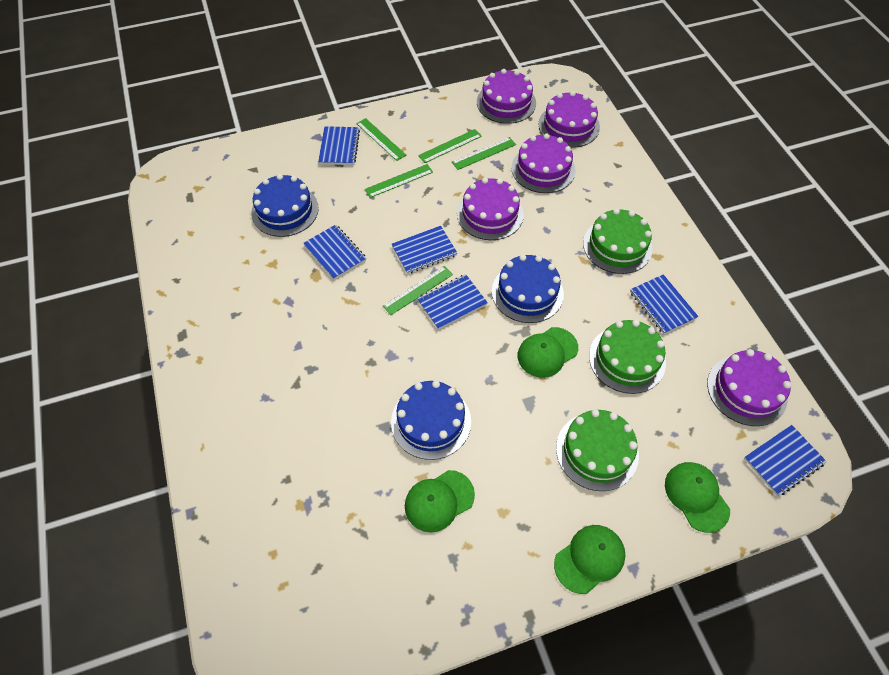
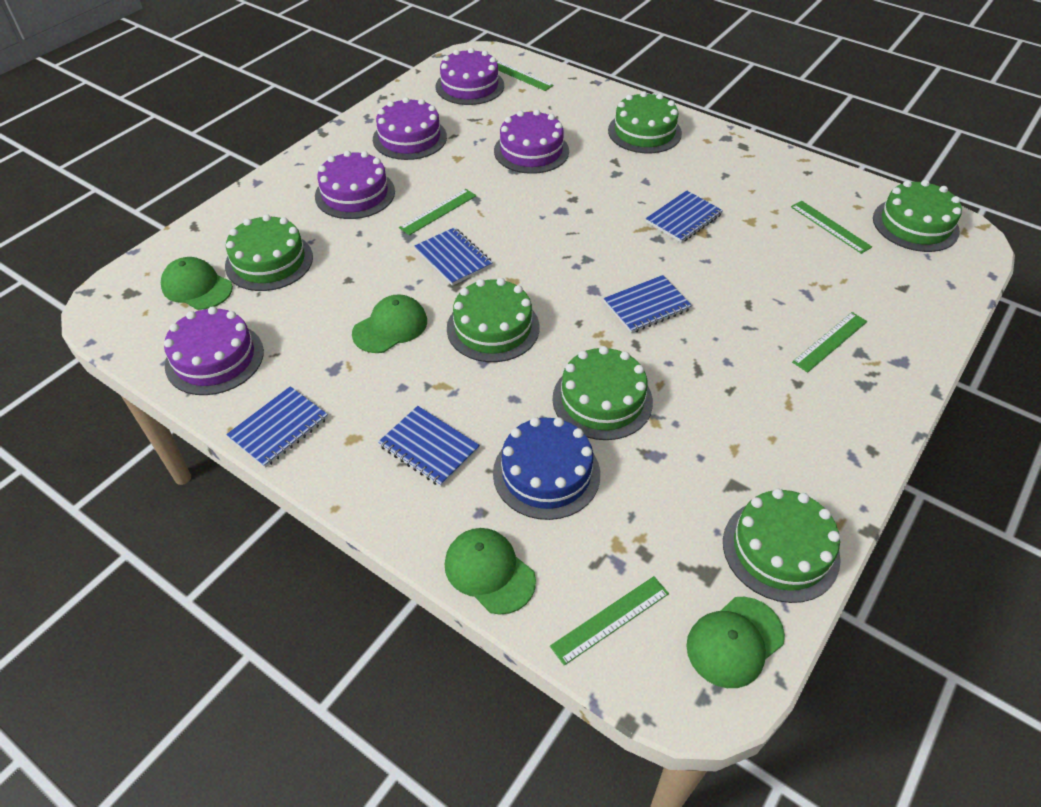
blue cake: 3 -> 1
blue notebook: 6 -> 5
green cake: 3 -> 6

